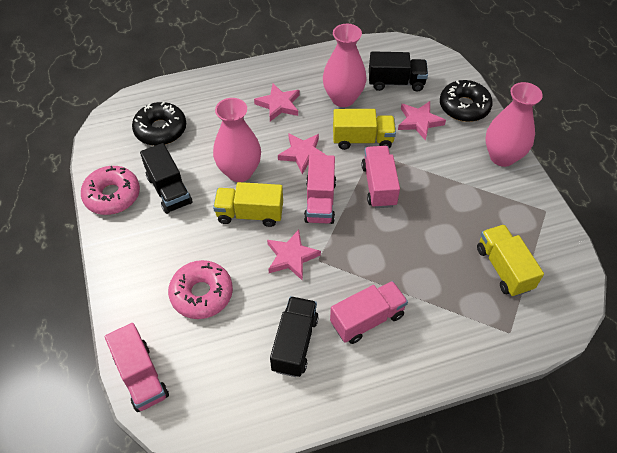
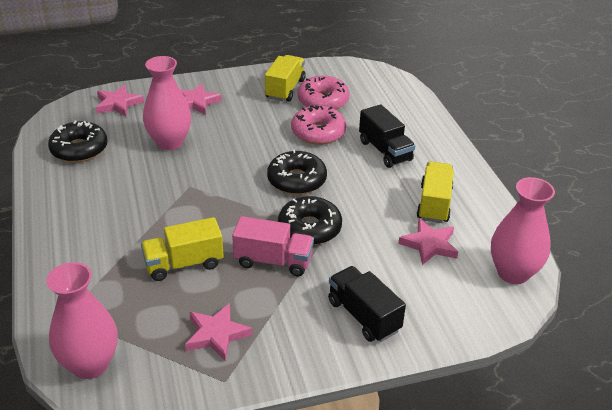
black donut: 2 -> 3
black truck: 3 -> 2
pink truck: 4 -> 1

